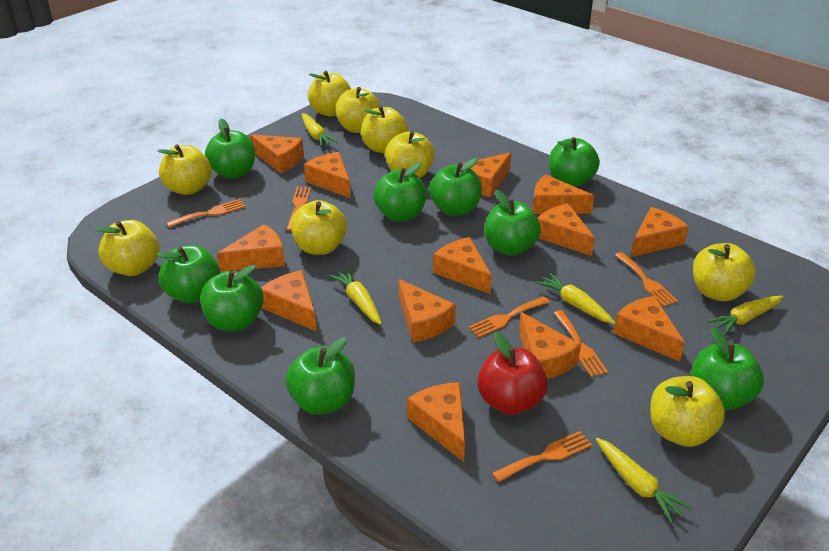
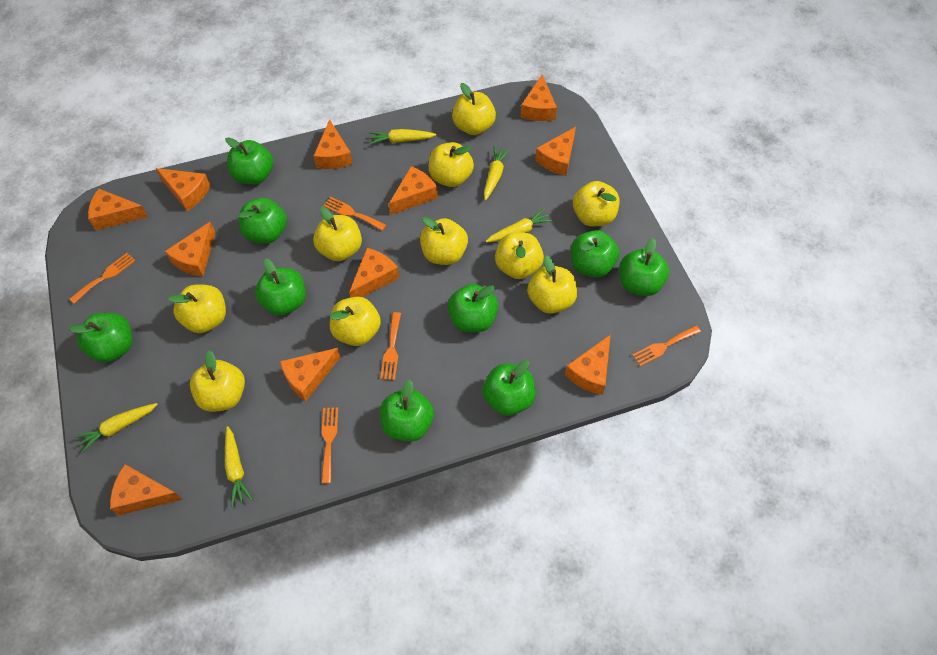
orange cheese: 13 -> 11
orange fork: 6 -> 5
red apple: 1 -> 0
yellow apple: 9 -> 10

